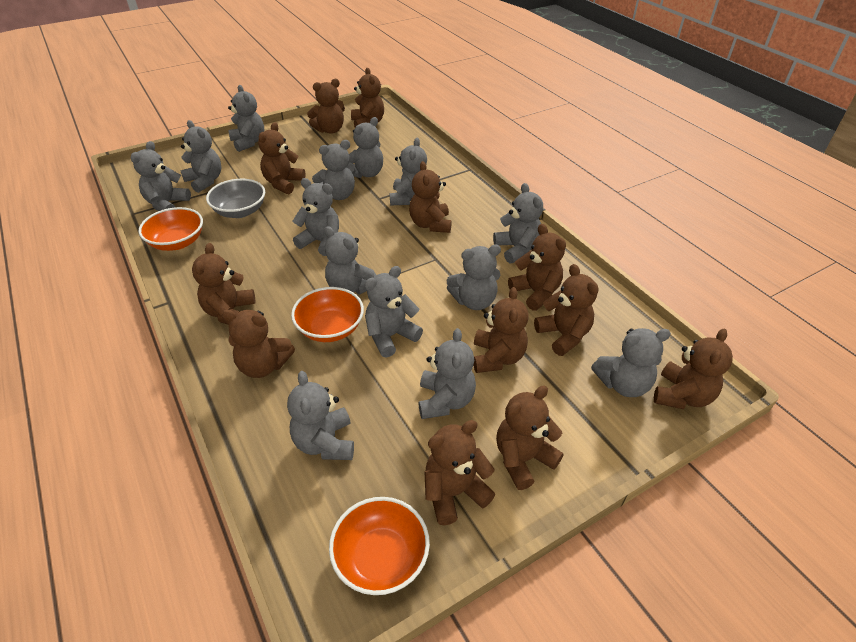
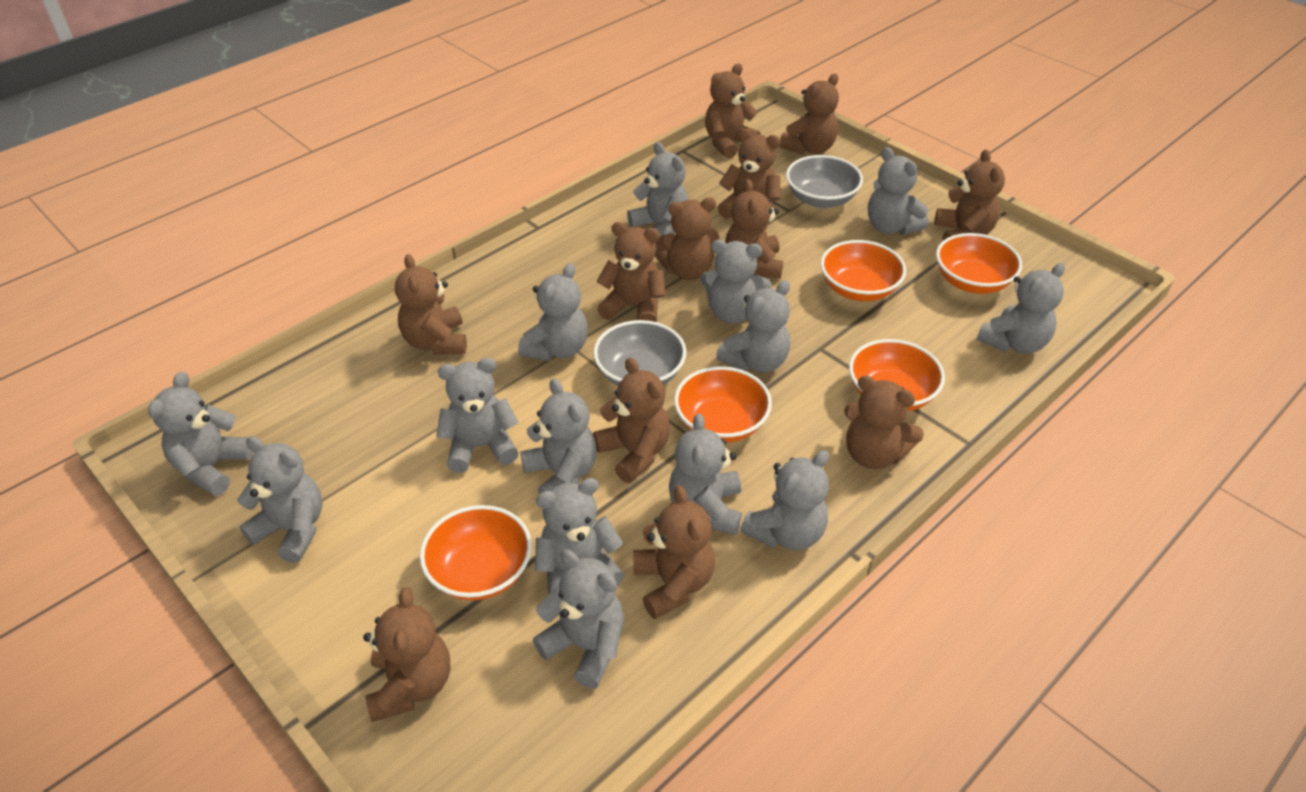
grey bowl: 1 -> 2
orange bowl: 3 -> 5

